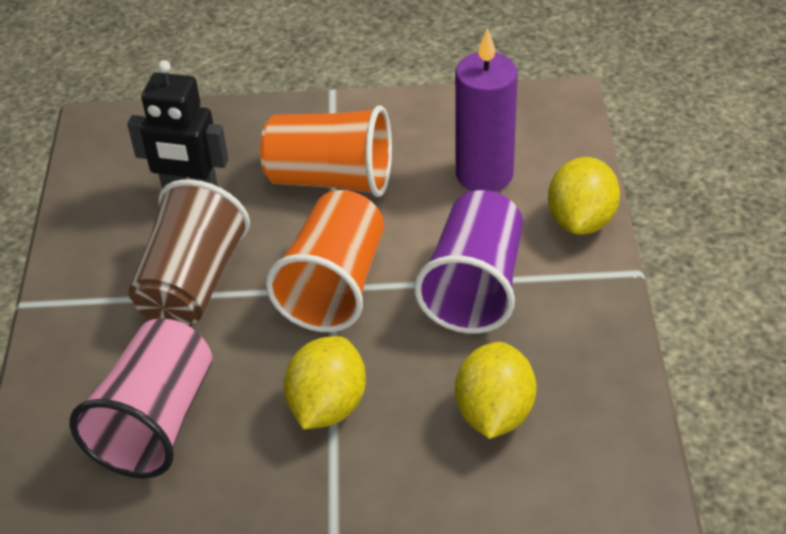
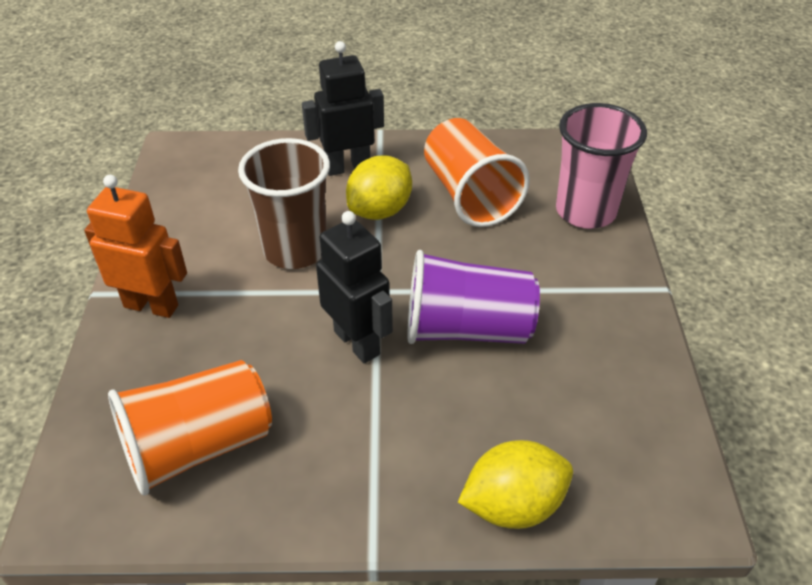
black robot: 1 -> 2
orange robot: 0 -> 1
purple candle: 1 -> 0
yellow lemon: 3 -> 2

